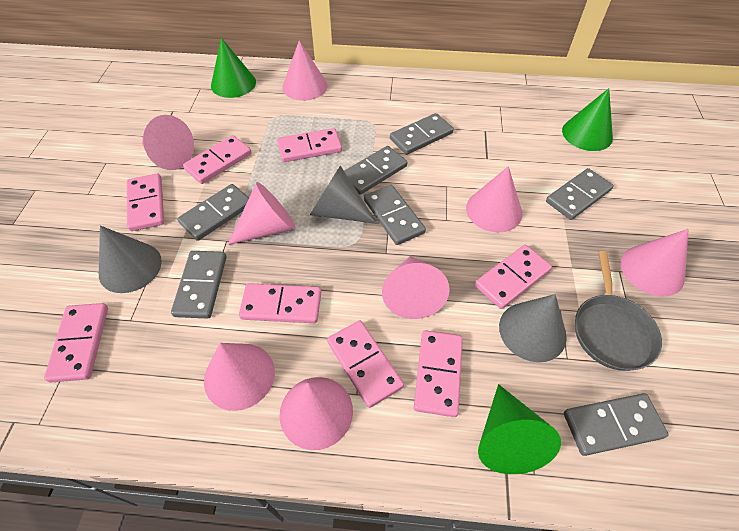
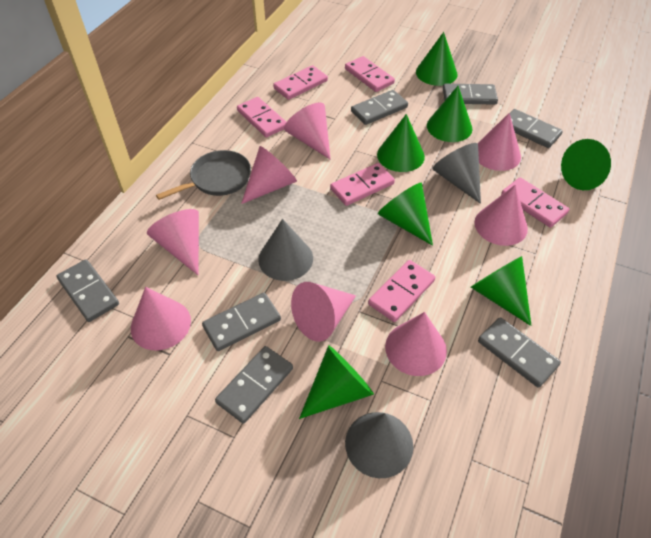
green cone: 3 -> 7
pink domino: 8 -> 6

